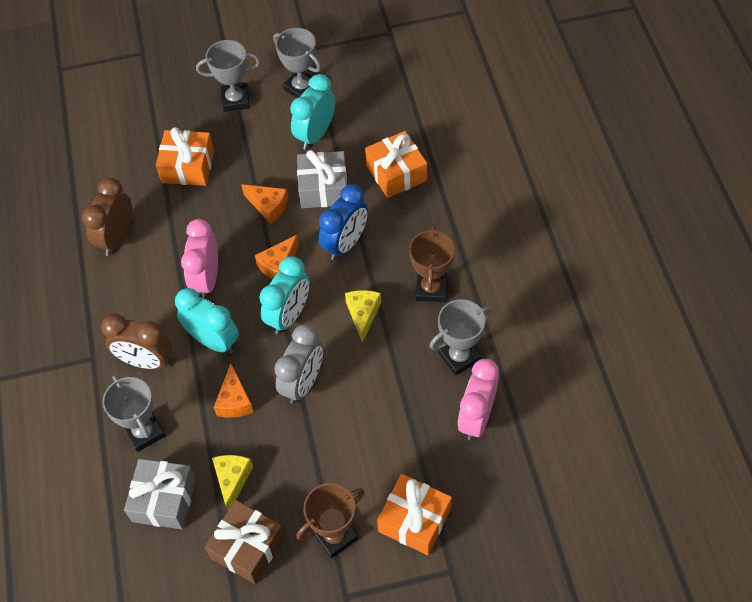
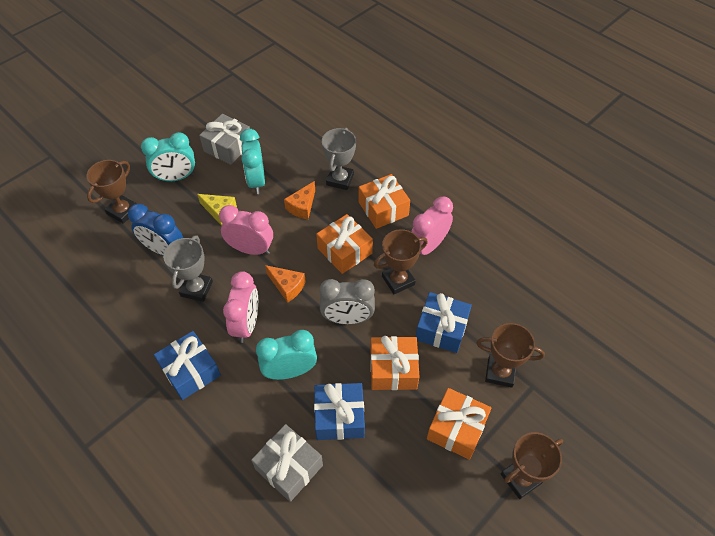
blue gift: 0 -> 3
brown clock: 2 -> 0
brown gift: 1 -> 0
brown trophy: 2 -> 4
grey trophy: 4 -> 2
orange cheese: 3 -> 2
orange gift: 3 -> 4
pink clock: 2 -> 3
yellow cheese: 2 -> 1

